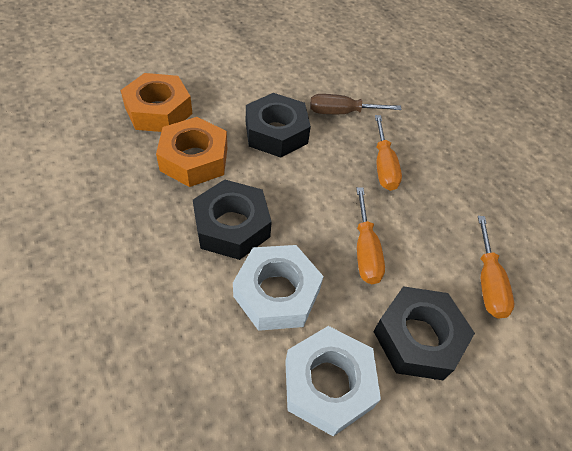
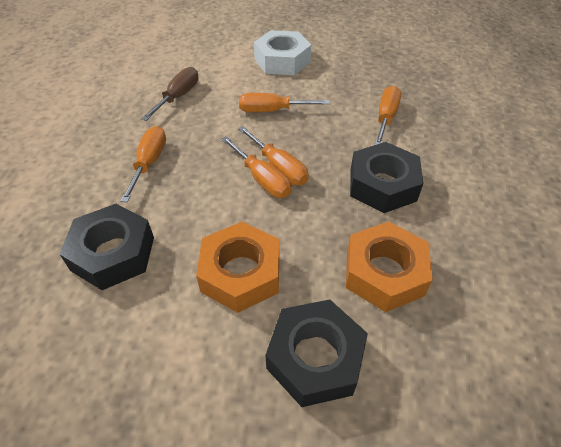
orange screwdriver: 3 -> 5
white nut: 2 -> 1

